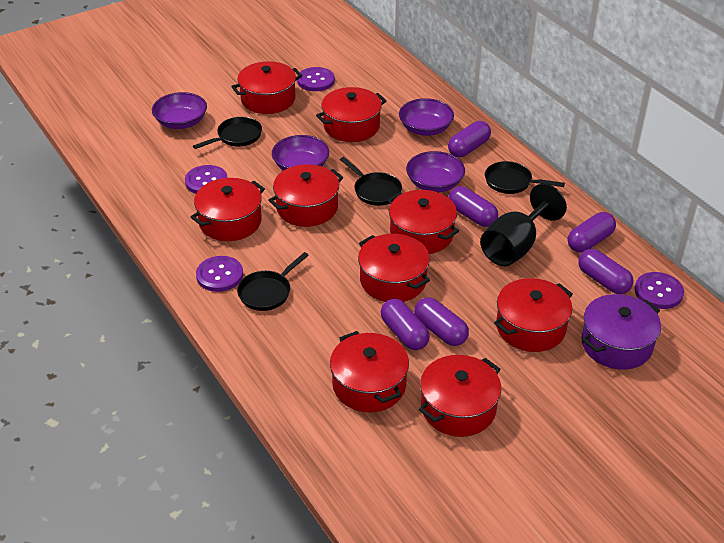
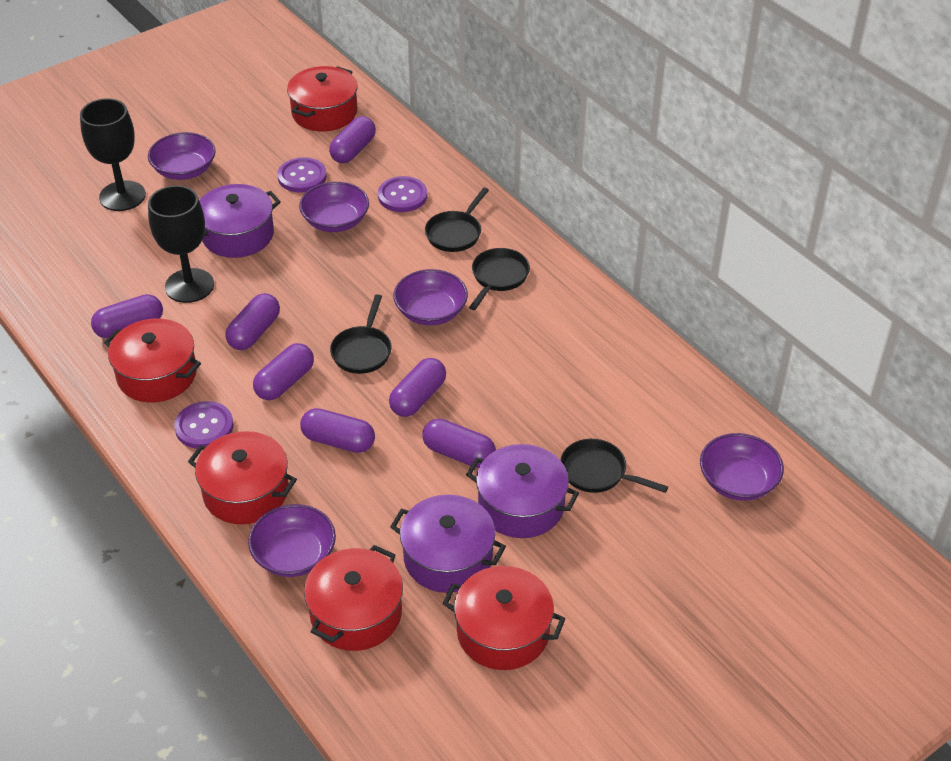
black goblet: 1 -> 2
purple bowl: 4 -> 5
purple button: 4 -> 3
purple capsule: 6 -> 7
purple pot: 1 -> 3
red pot: 9 -> 5

